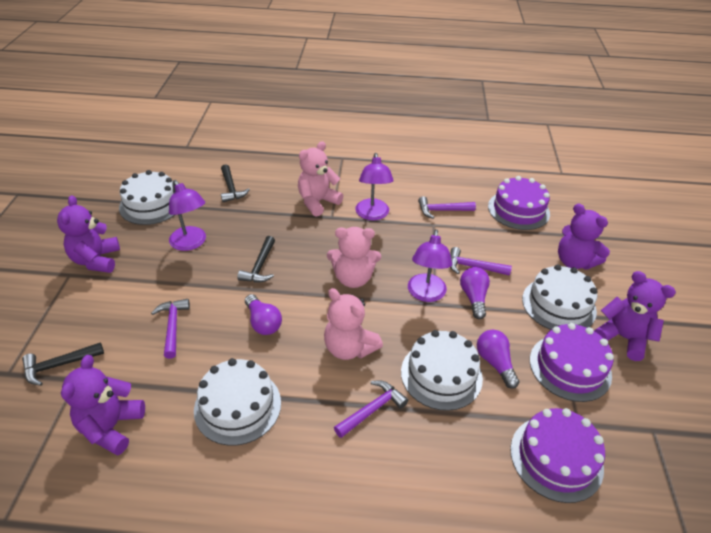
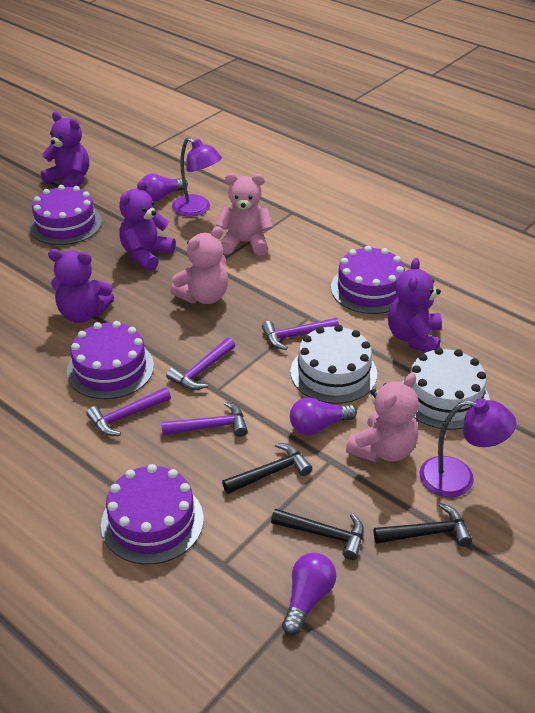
purple cake: 3 -> 4
purple lamp: 3 -> 2
white cake: 4 -> 2

